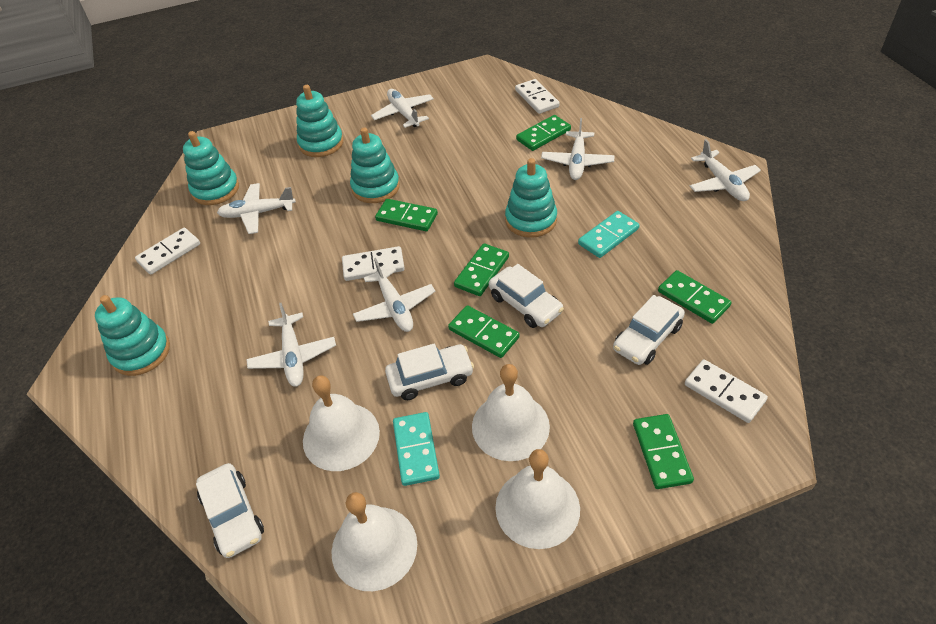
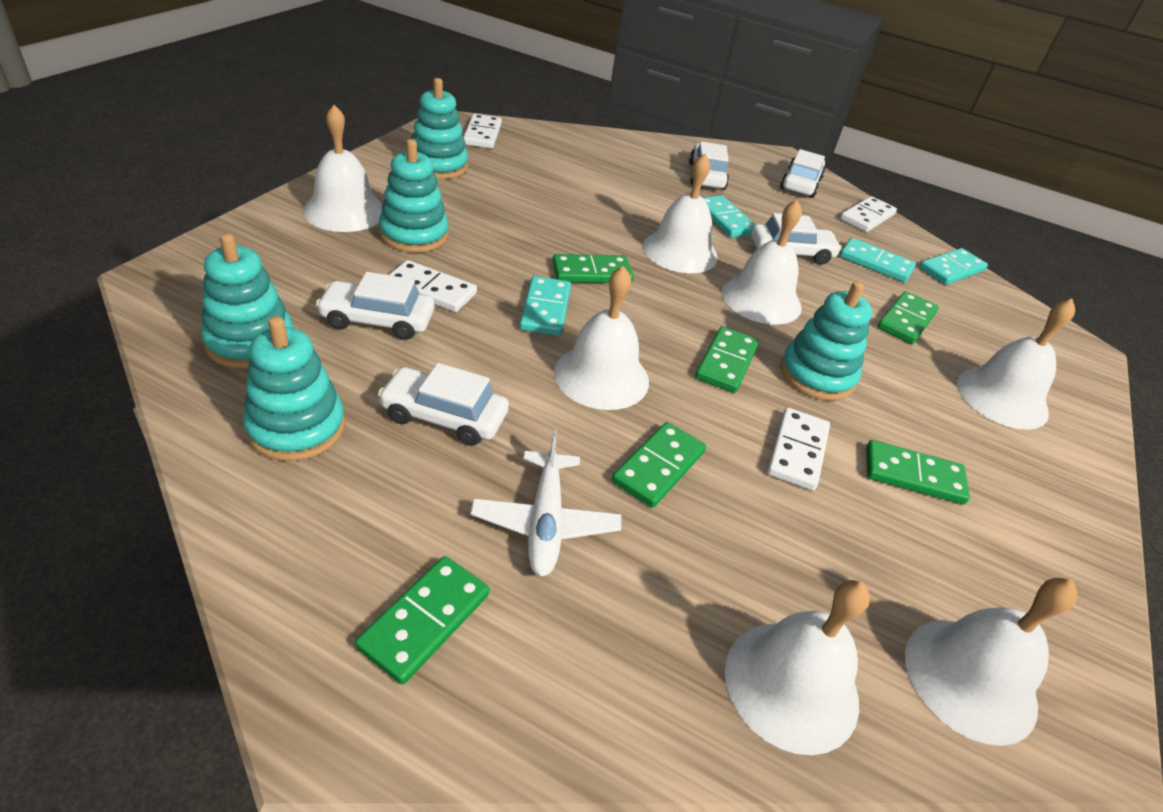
turquoise domino: 2 -> 4
white bell: 4 -> 7
white car: 4 -> 5
white plane: 6 -> 1

